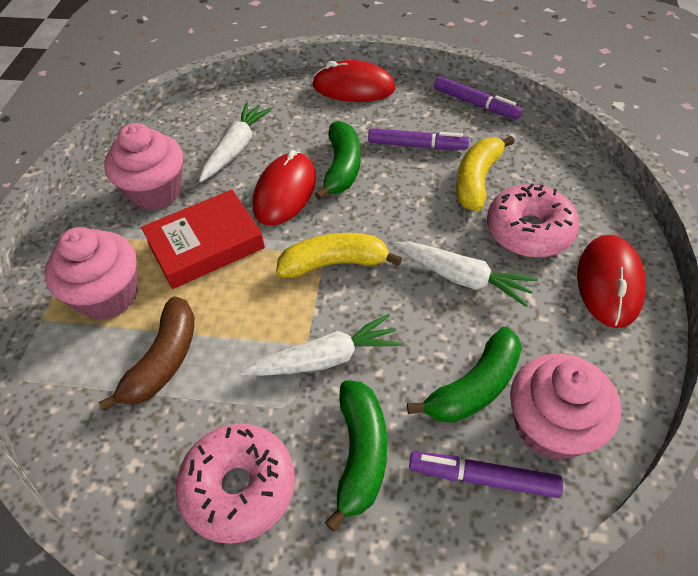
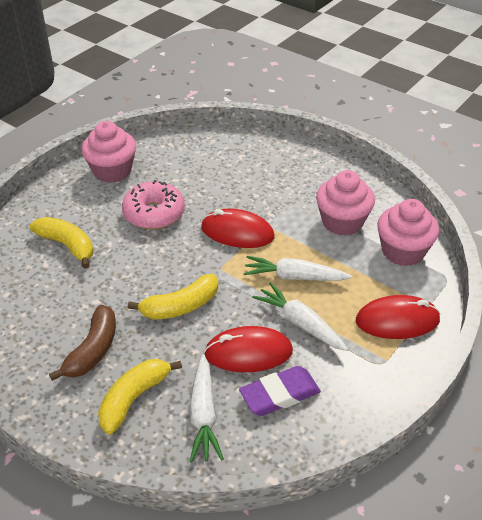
green banana: 3 -> 0
pink donut: 2 -> 1
purple eraser: 0 -> 1
purple marker: 3 -> 0
red book: 1 -> 0
yellow banana: 2 -> 3

